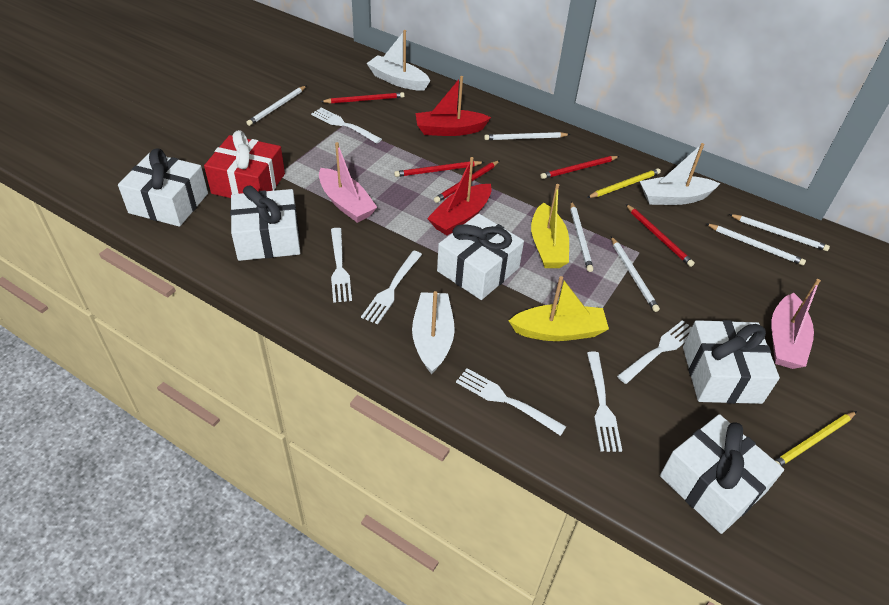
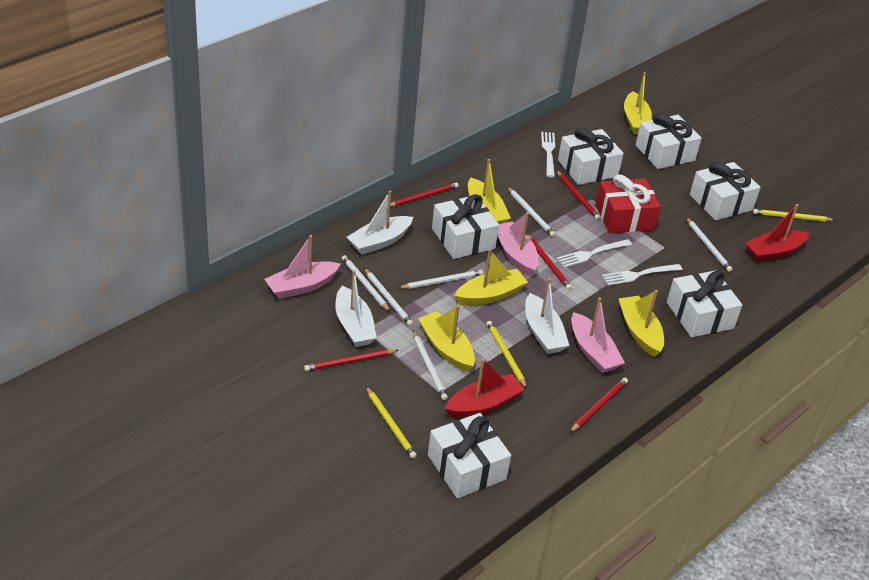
pink boat: 2 -> 3
white fork: 6 -> 3
white gift: 5 -> 6
yellow boat: 2 -> 5
yellow pencil: 2 -> 3

